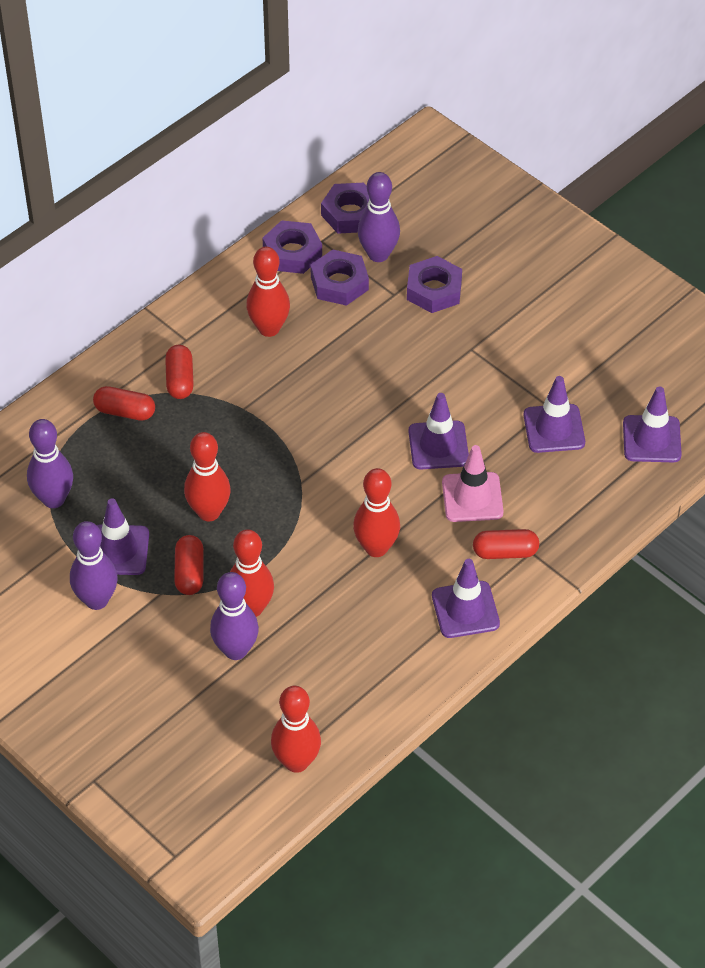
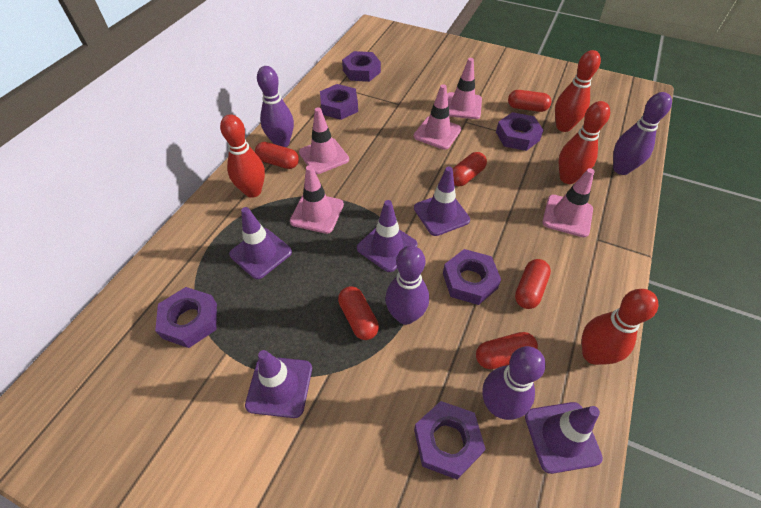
pink traffic cone: 1 -> 5
purple nut: 4 -> 6
red bowling pin: 5 -> 4
red capsule: 4 -> 6

